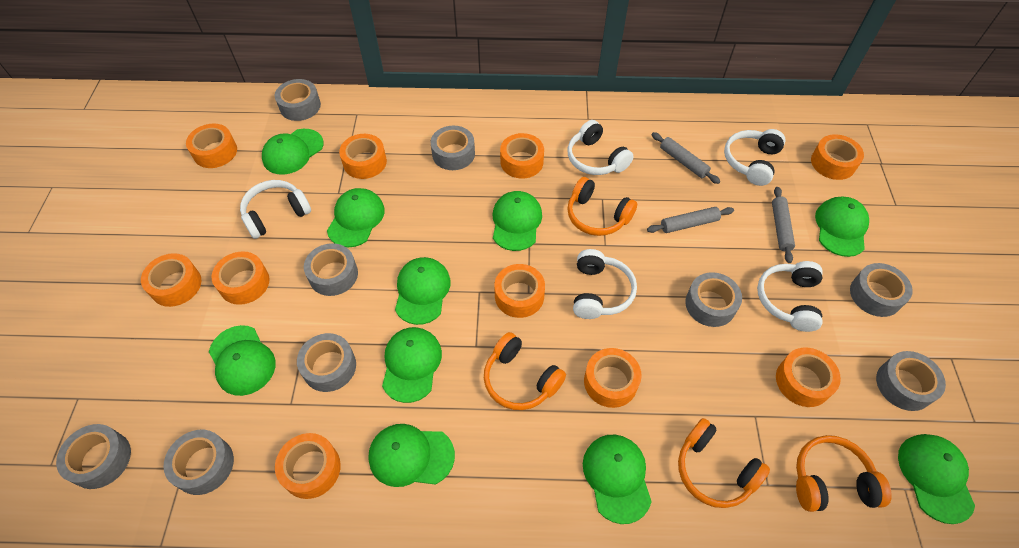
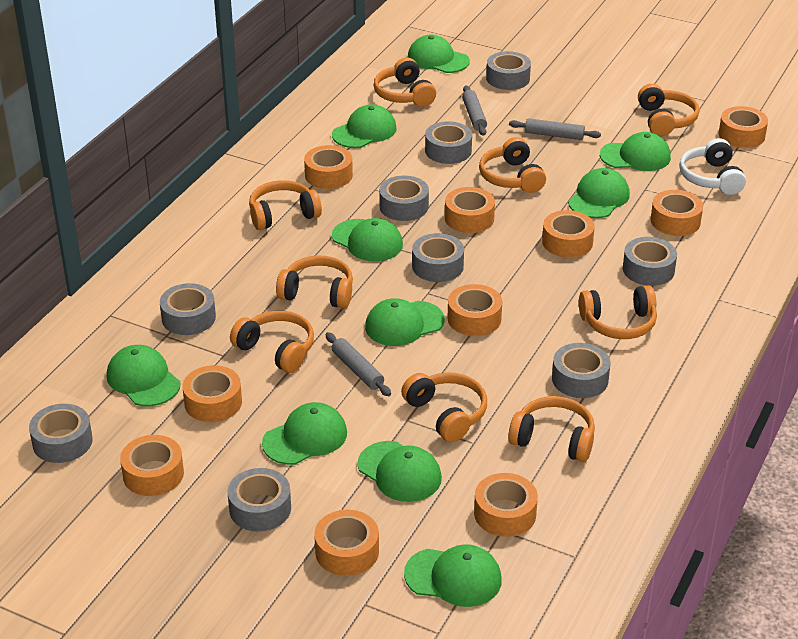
orange headphones: 4 -> 9
white headphones: 5 -> 1

